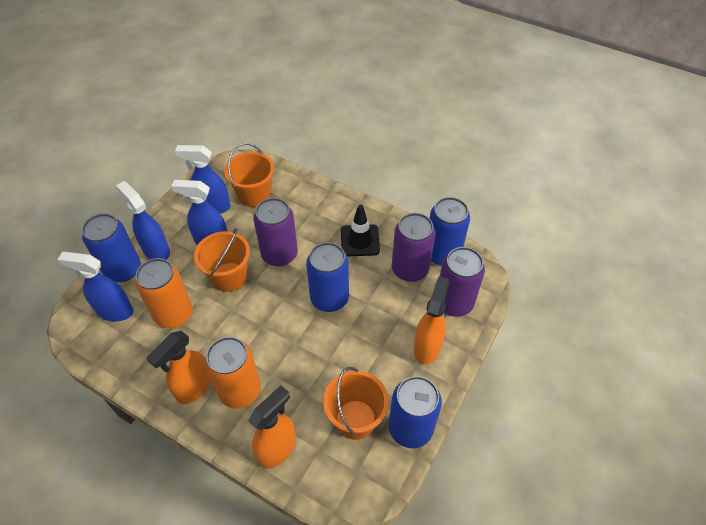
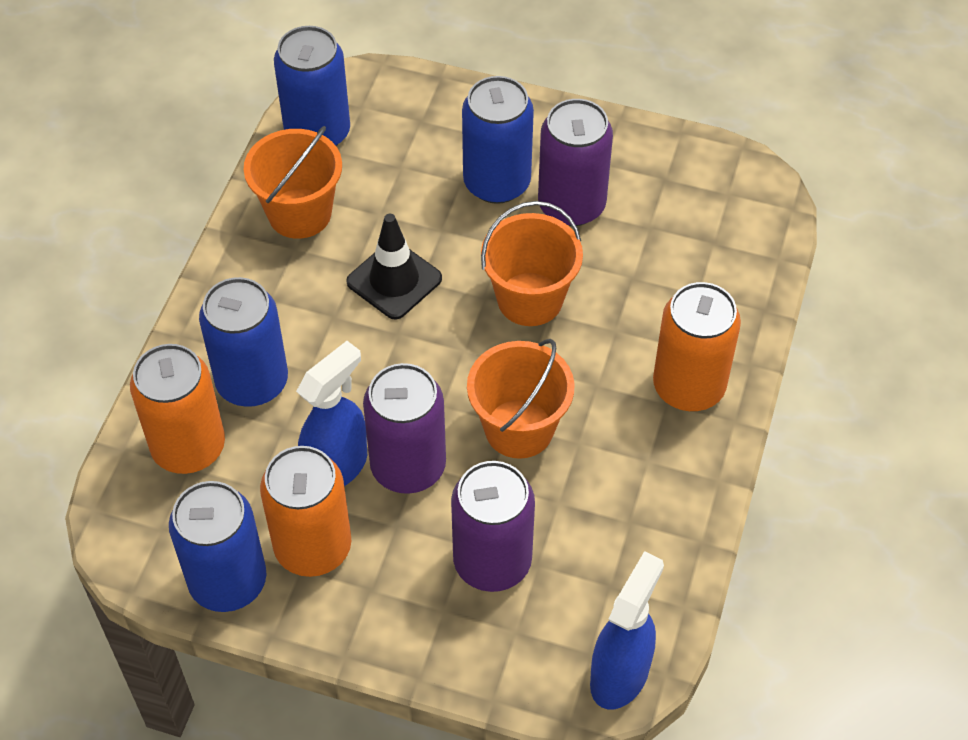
blue spray bottle: 4 -> 2
orange can: 2 -> 3
orange spray bottle: 3 -> 0

